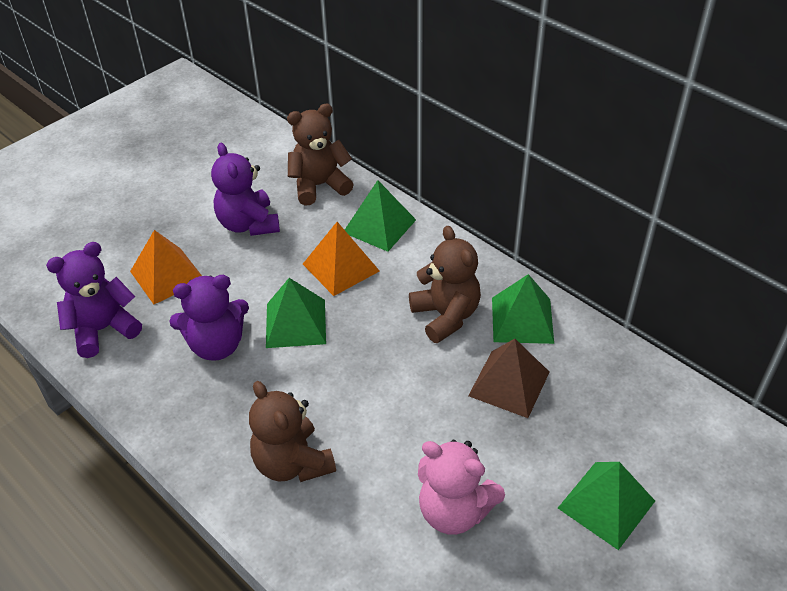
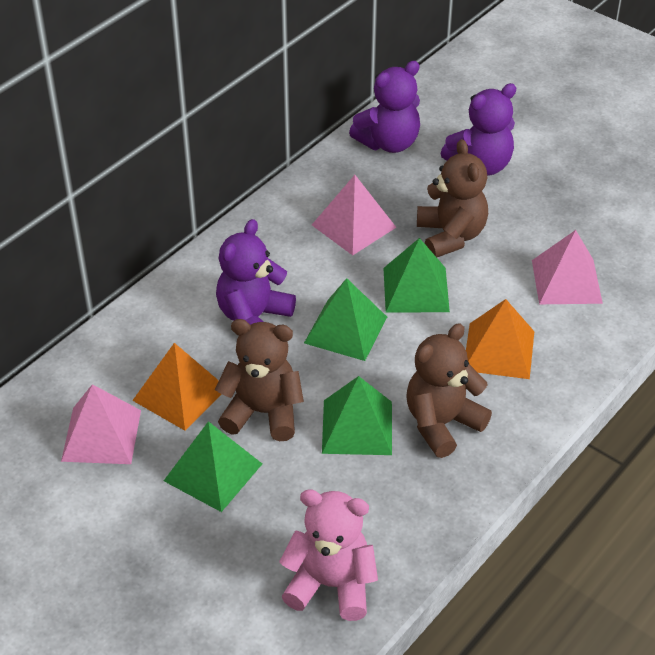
brown pyramid: 1 -> 0
pink pyramid: 0 -> 3

